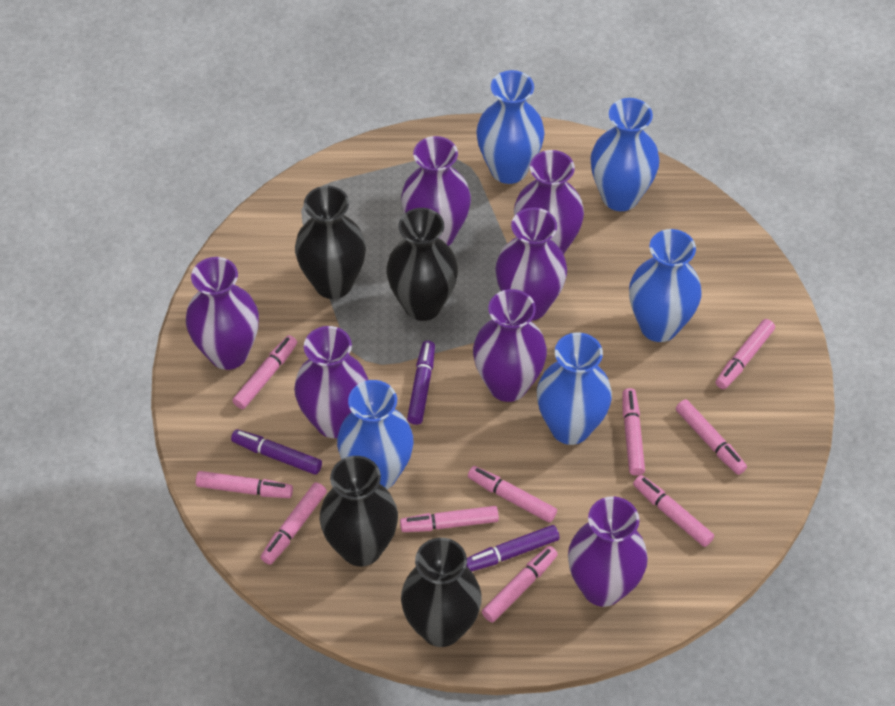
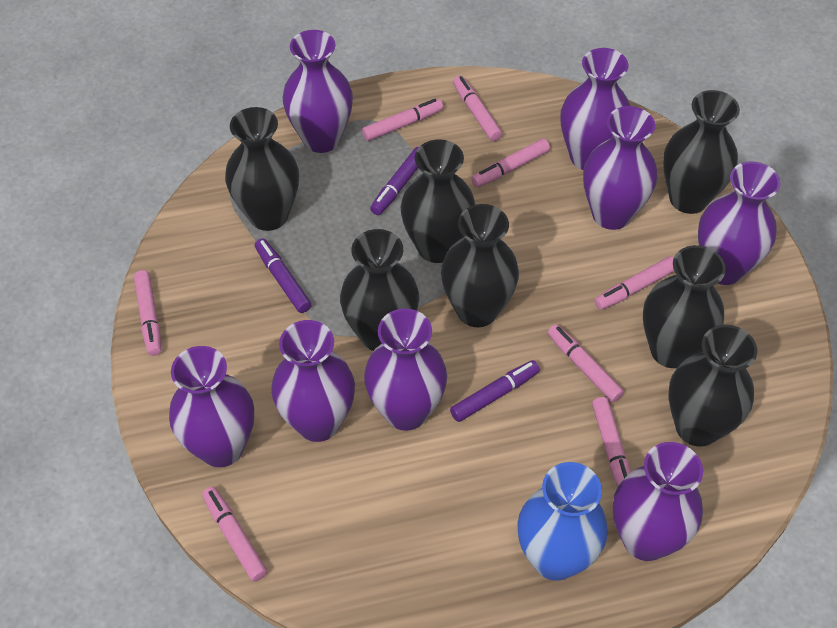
black vase: 4 -> 7
blue vase: 5 -> 1
pink marker: 10 -> 8
purple vase: 7 -> 8

